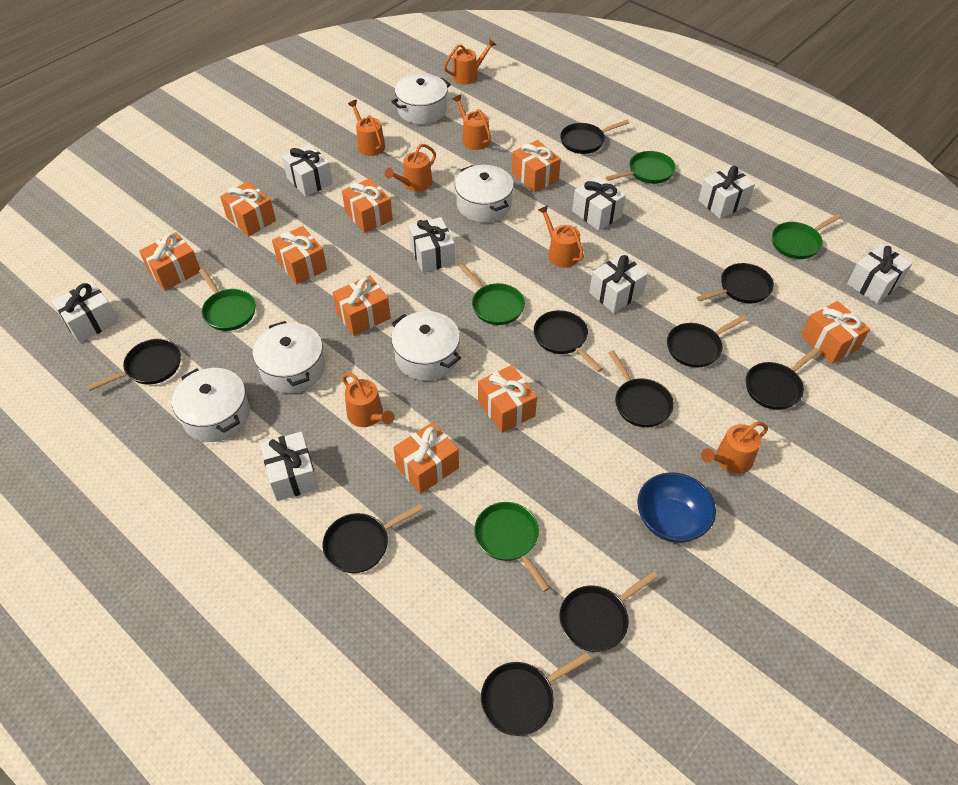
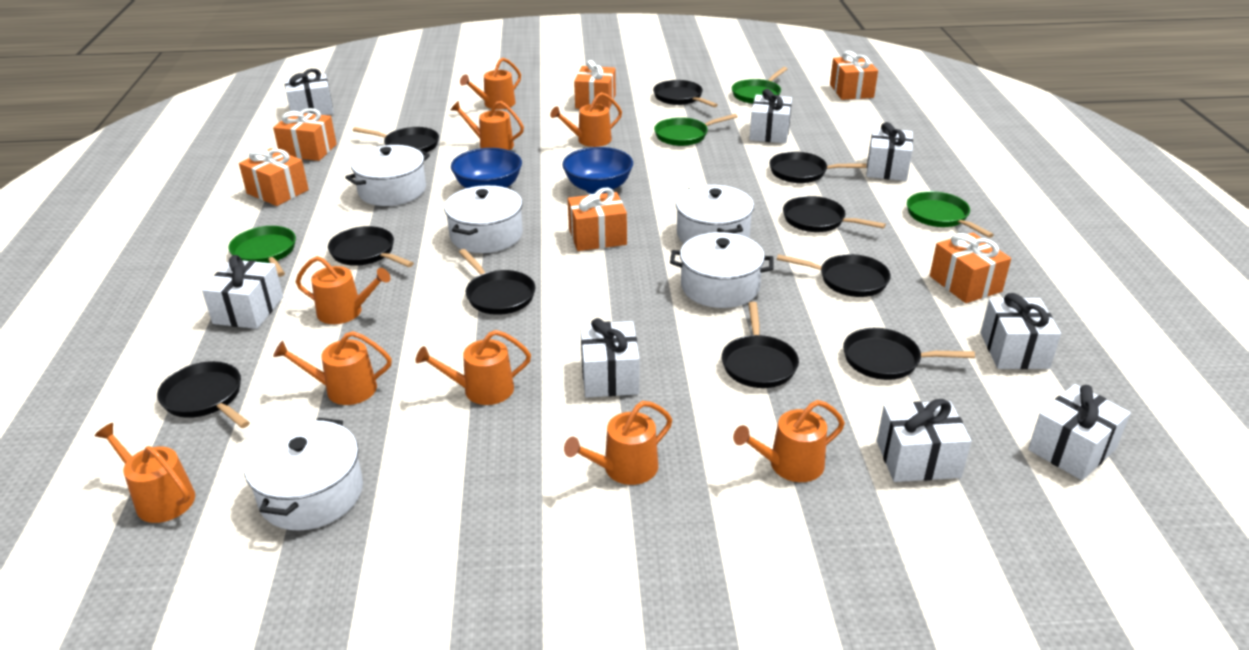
blue bowl: 1 -> 2
green pan: 5 -> 4
orange gift: 9 -> 6
orange watering can: 7 -> 9

